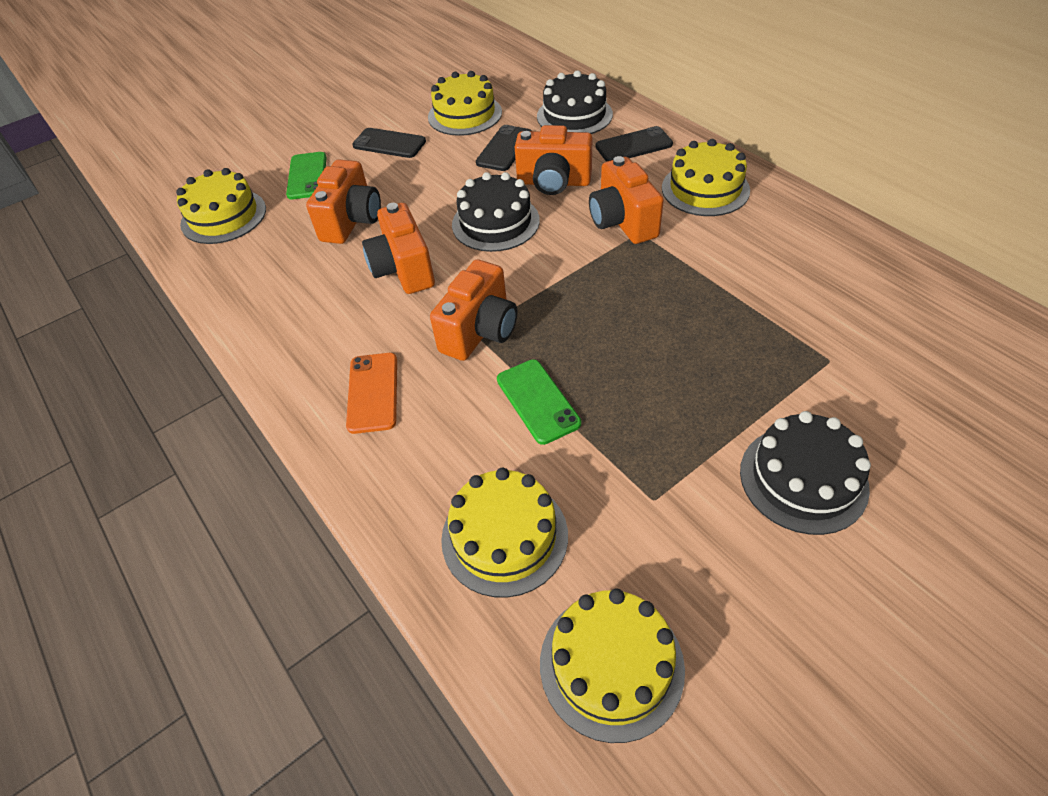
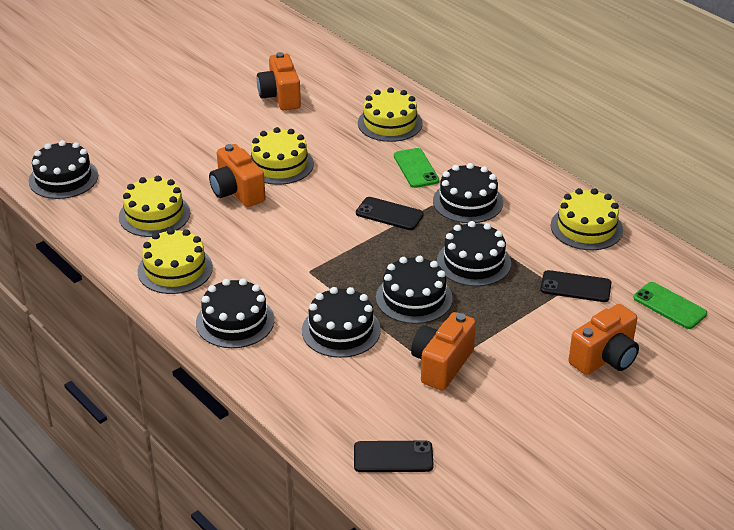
black cake: 3 -> 6
orange camera: 5 -> 4
orange phone: 1 -> 0

